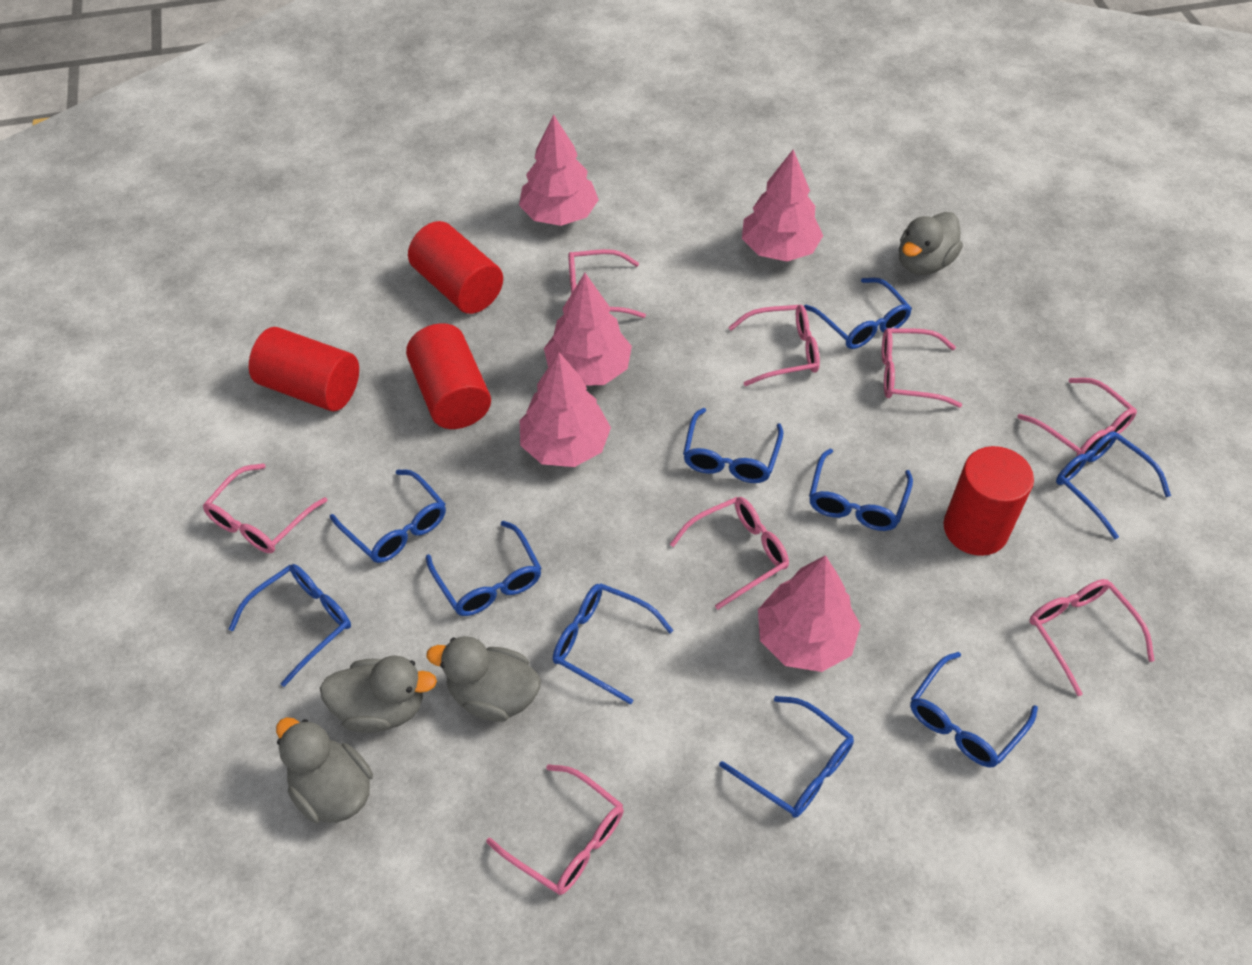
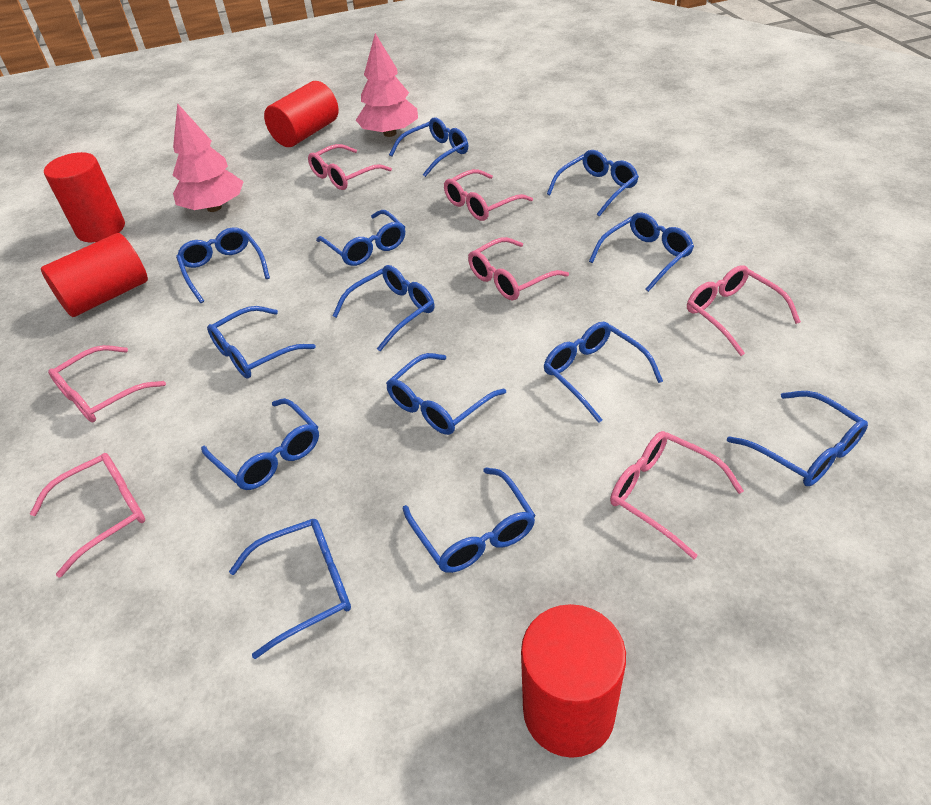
blue glasses: 10 -> 13
grey duck: 4 -> 0
pink glasses: 8 -> 7
pink tree: 5 -> 2

